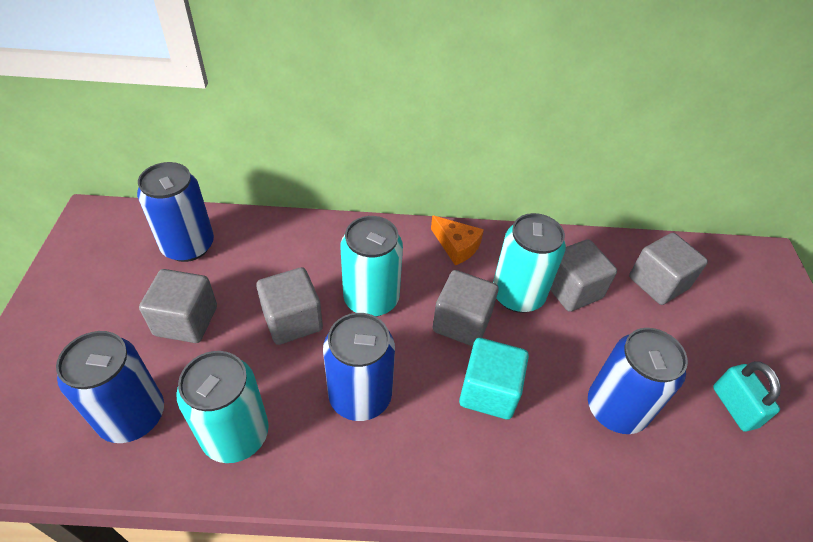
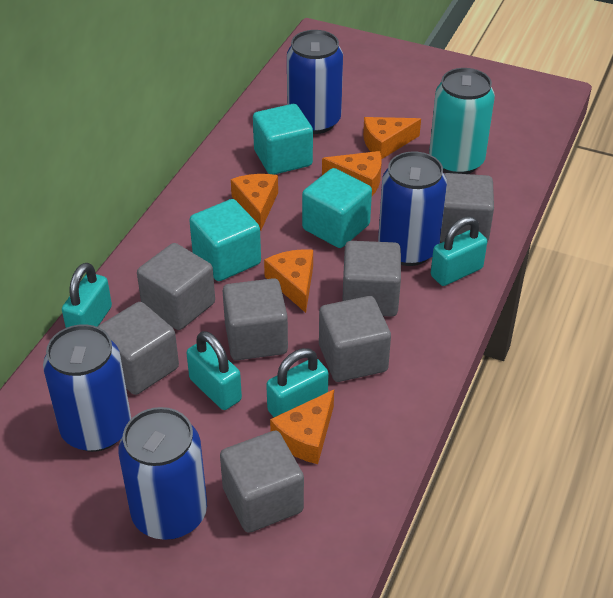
grey cube: 5 -> 7
orange cheese: 1 -> 5
turquoise can: 3 -> 1
turquoise cube: 1 -> 3
turquoise padlock: 1 -> 4

